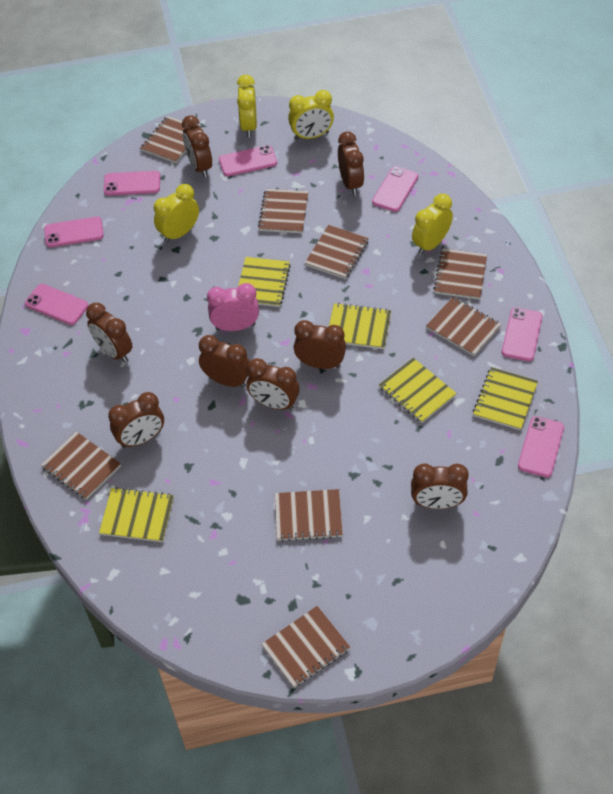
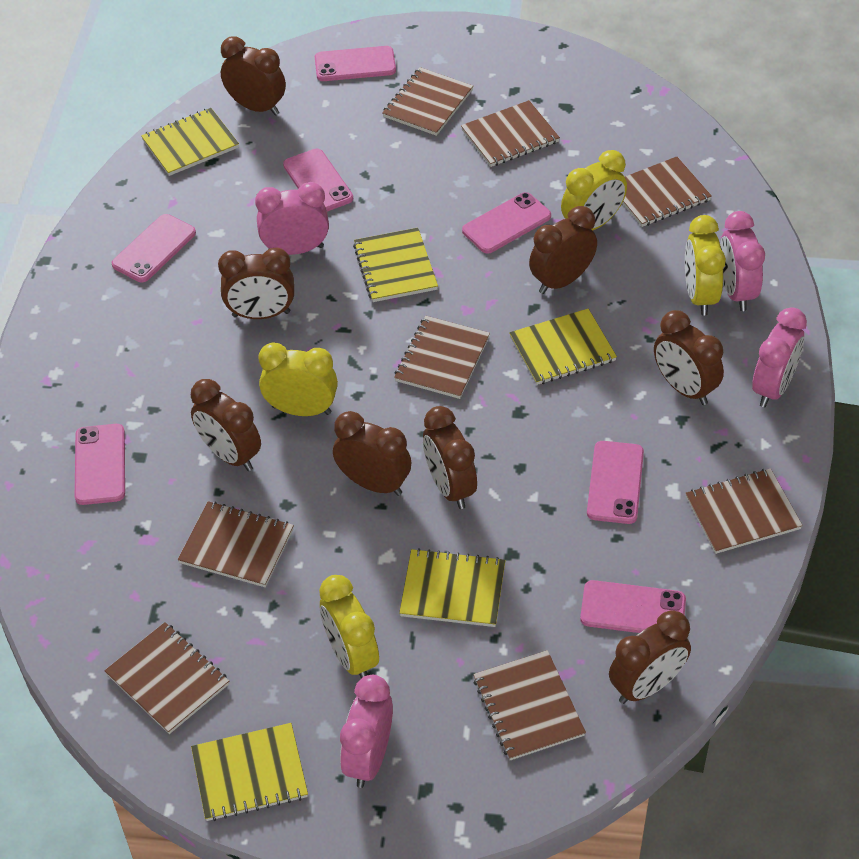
pink clock: 1 -> 4

